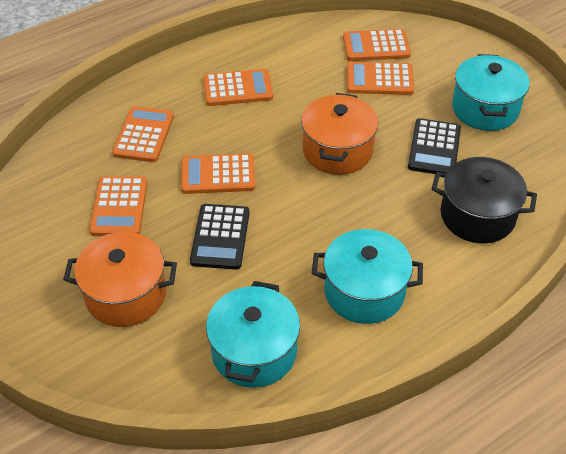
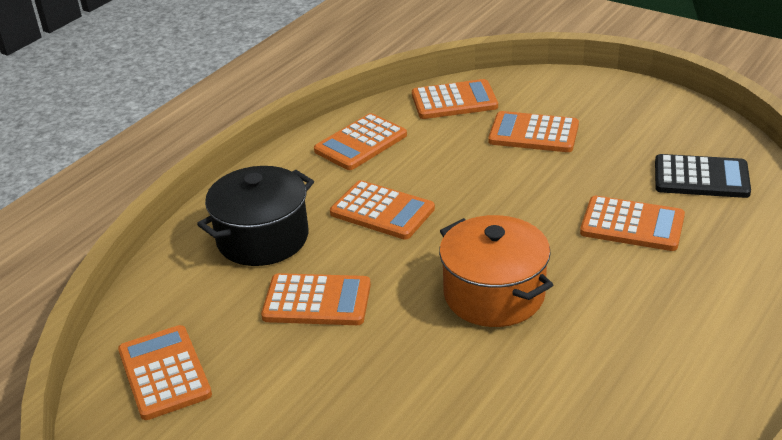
black calculator: 2 -> 1
orange calculator: 6 -> 7
orange pot: 2 -> 1
turquoise pot: 3 -> 0

